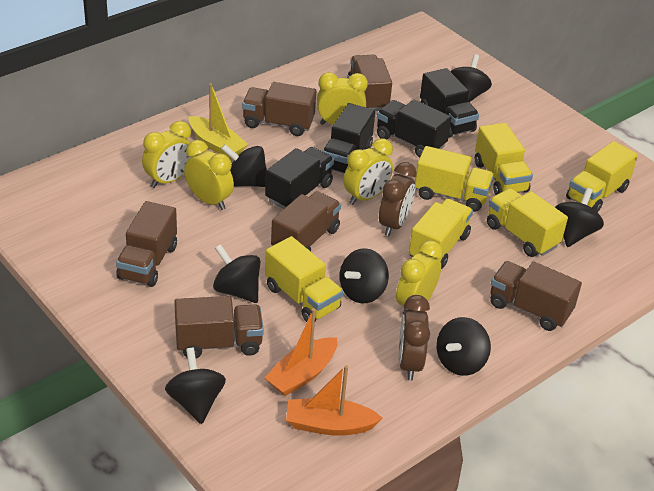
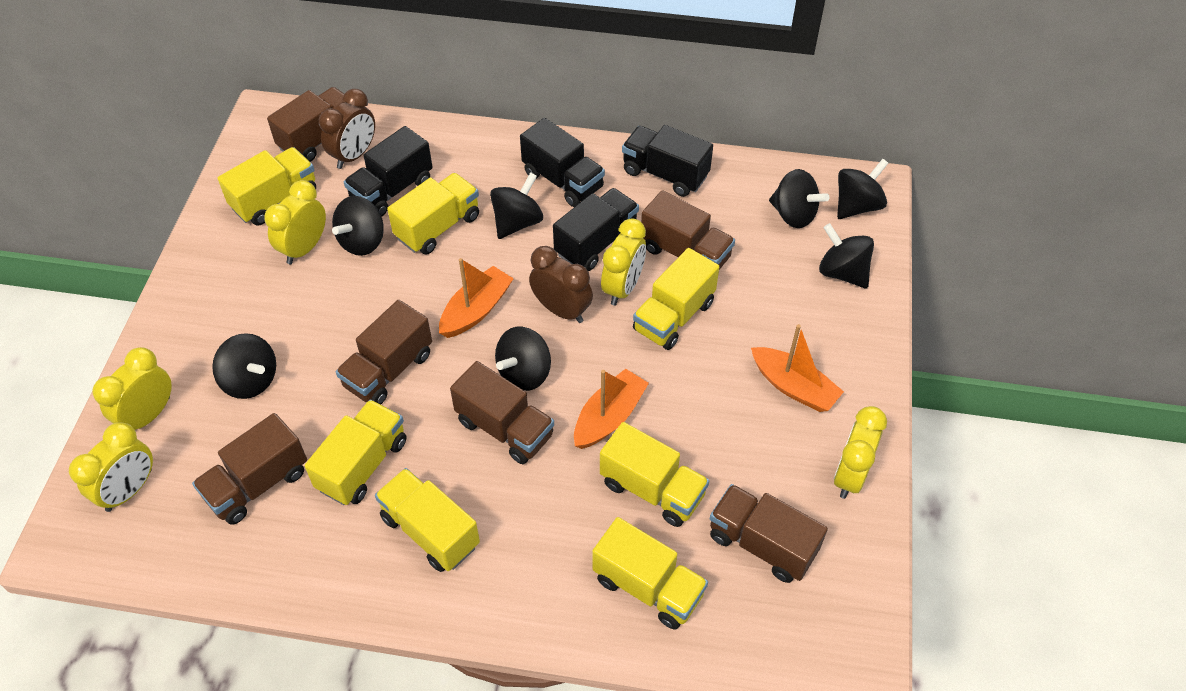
orange boat: 2 -> 3
yellow boat: 1 -> 0
yellow truck: 6 -> 7

